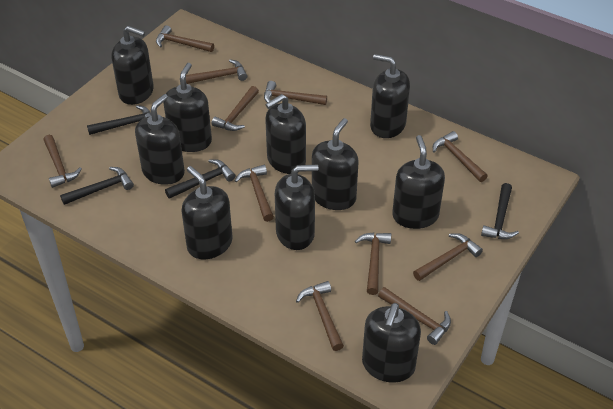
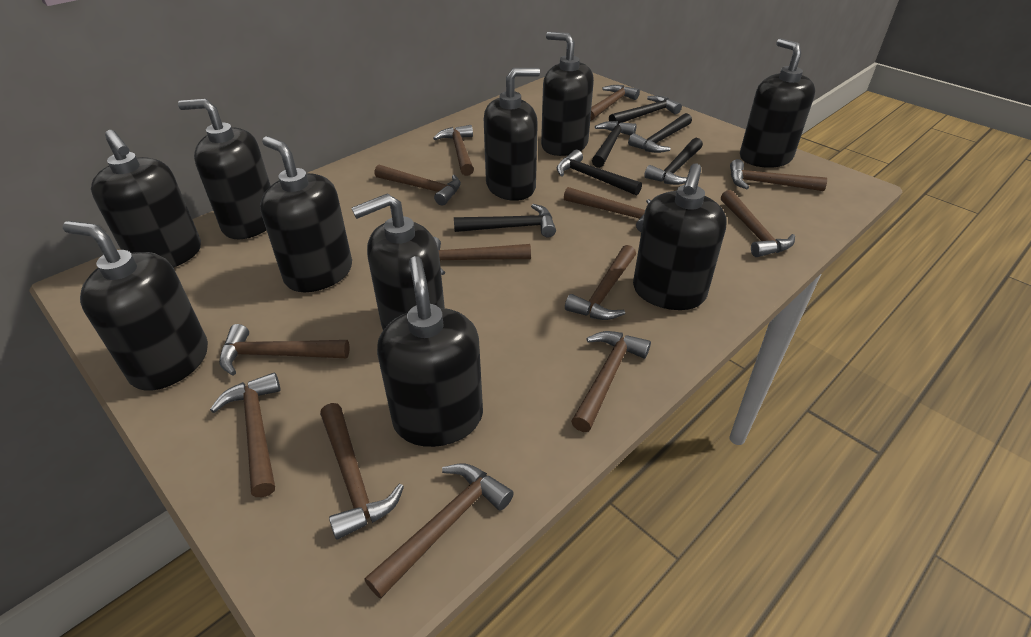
black hammer: 4 -> 6
brown hammer: 11 -> 13

